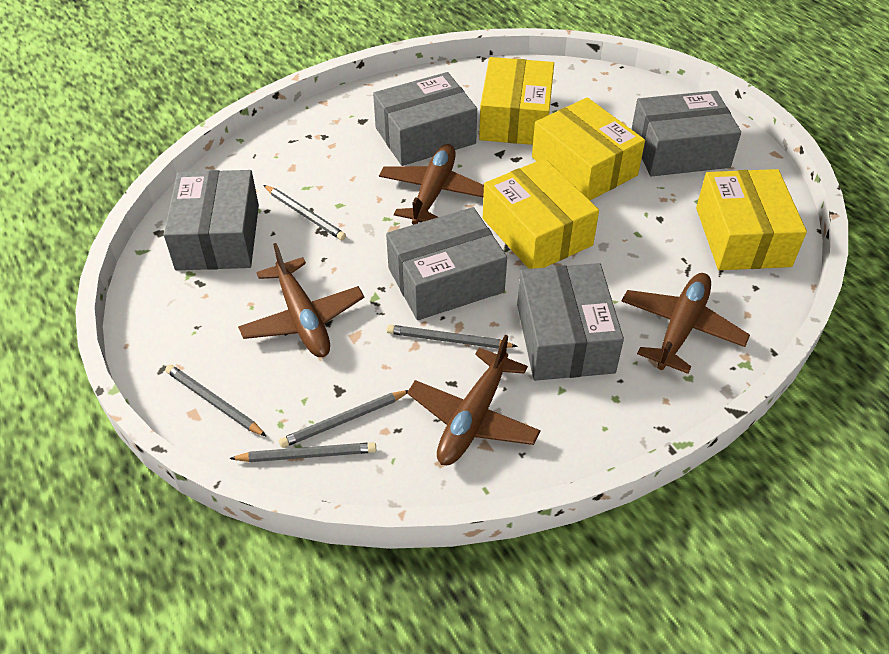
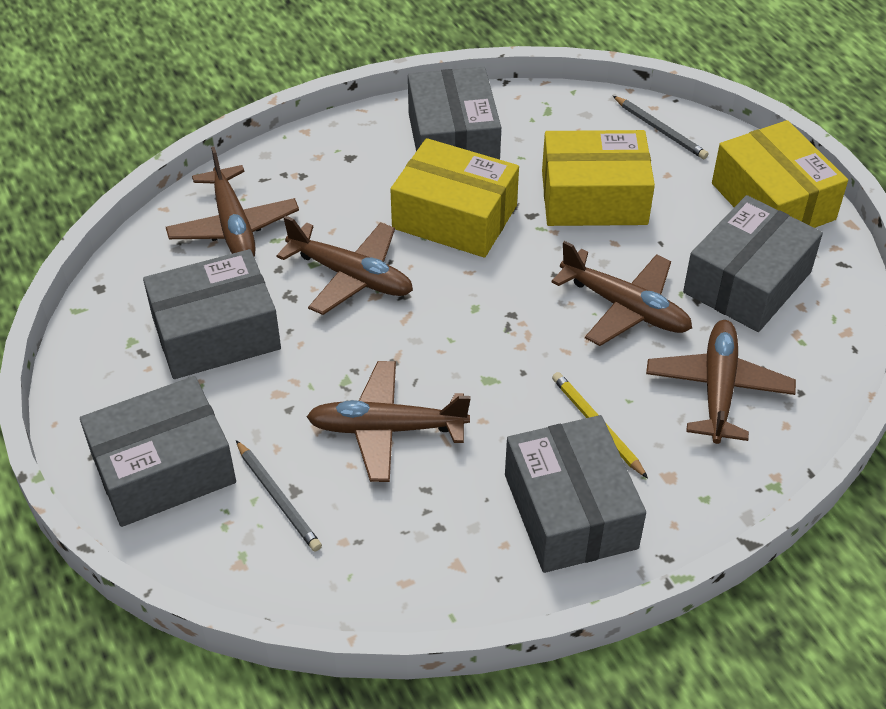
brown plane: 4 -> 5
grey pencil: 5 -> 2
yellow box: 4 -> 3
yellow pencil: 0 -> 1

